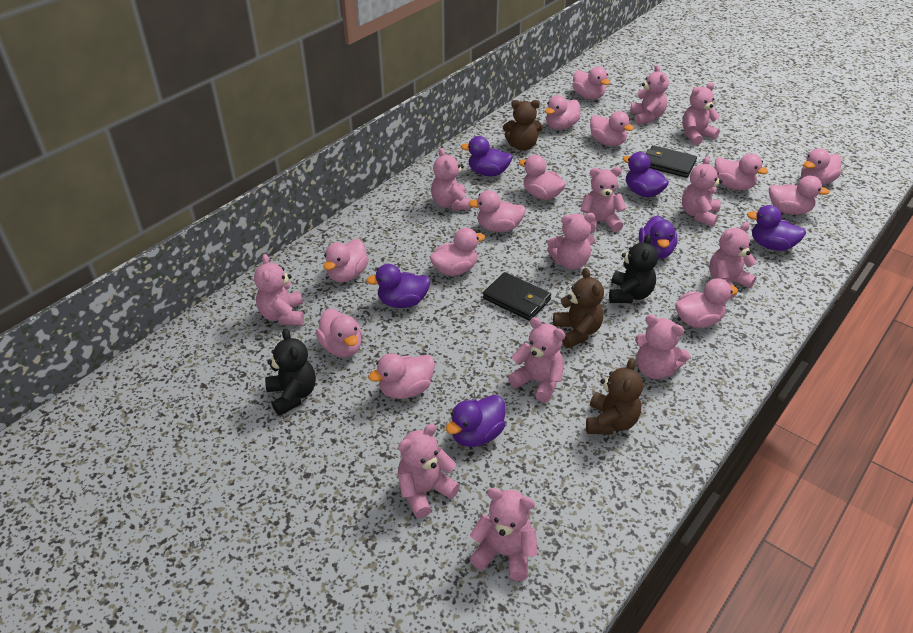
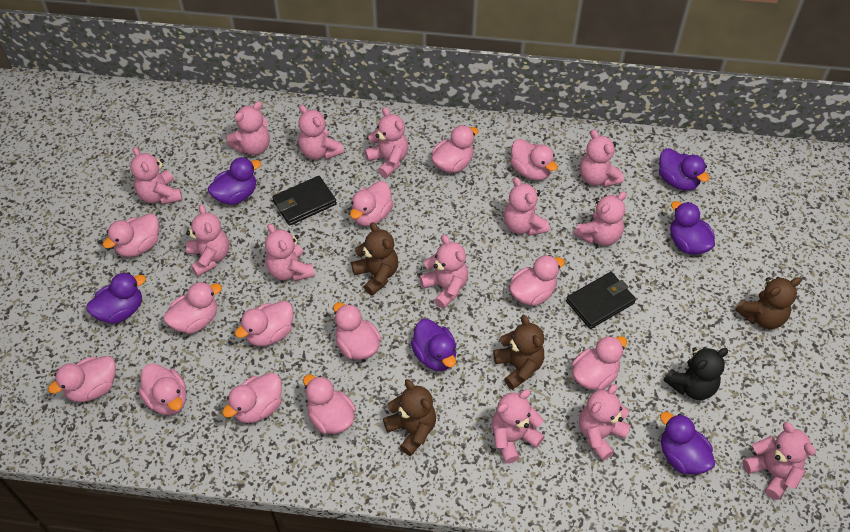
black teddy bear: 2 -> 1
brown teddy bear: 3 -> 4
pink teddy bear: 12 -> 13

